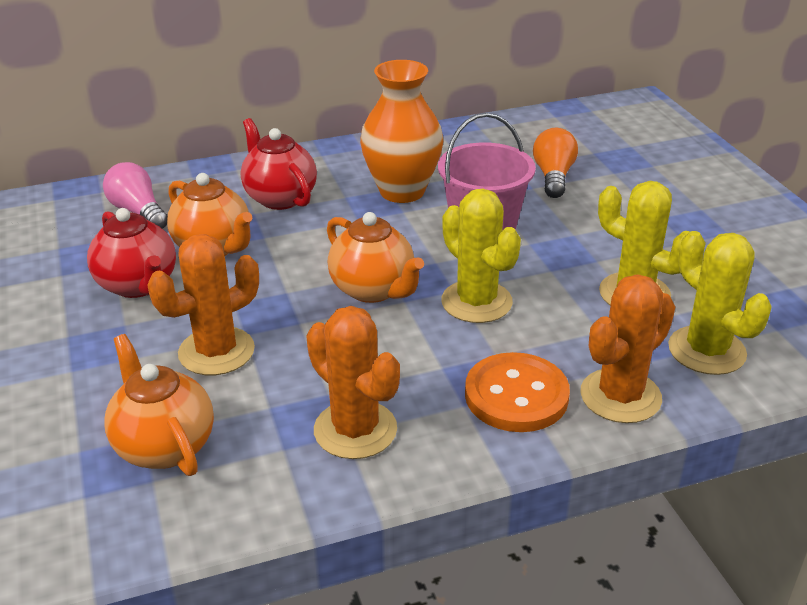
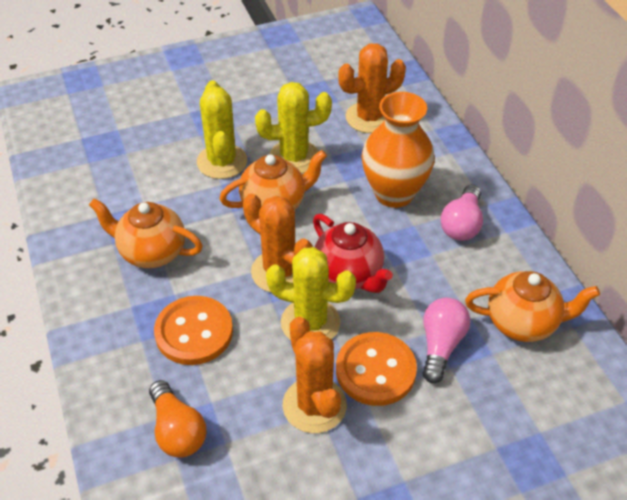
orange button: 1 -> 2
pink bucket: 1 -> 0
pink light bulb: 1 -> 2
red teapot: 2 -> 1

